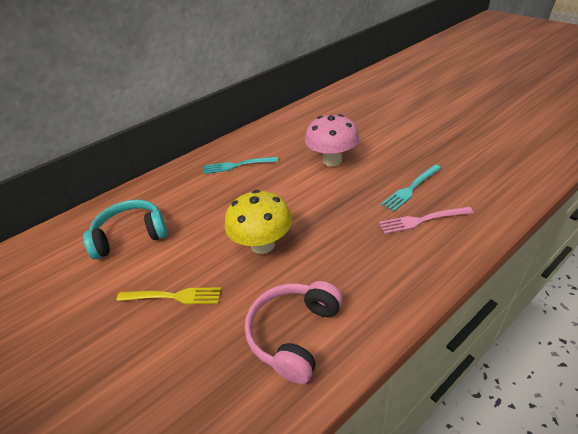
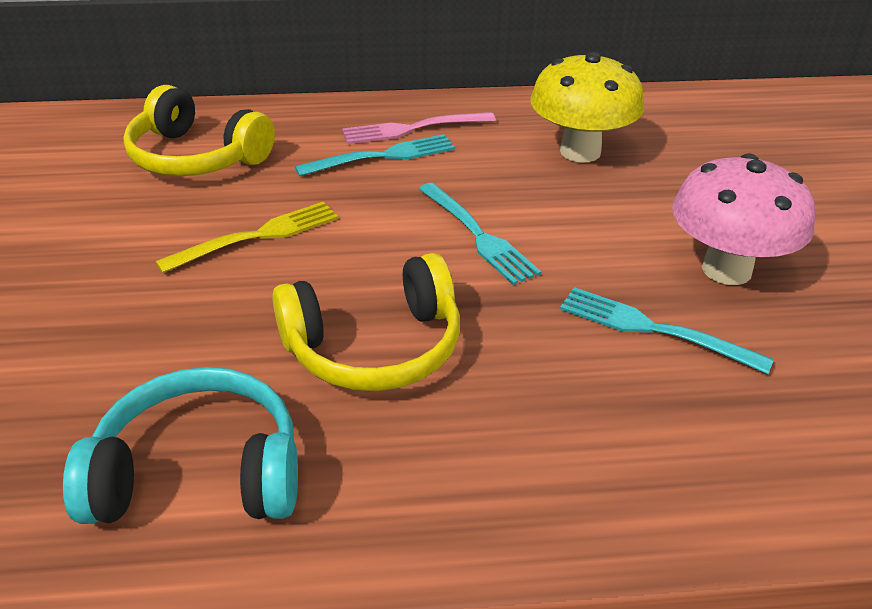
pink headphones: 1 -> 0
turquoise fork: 2 -> 3
yellow headphones: 0 -> 2

